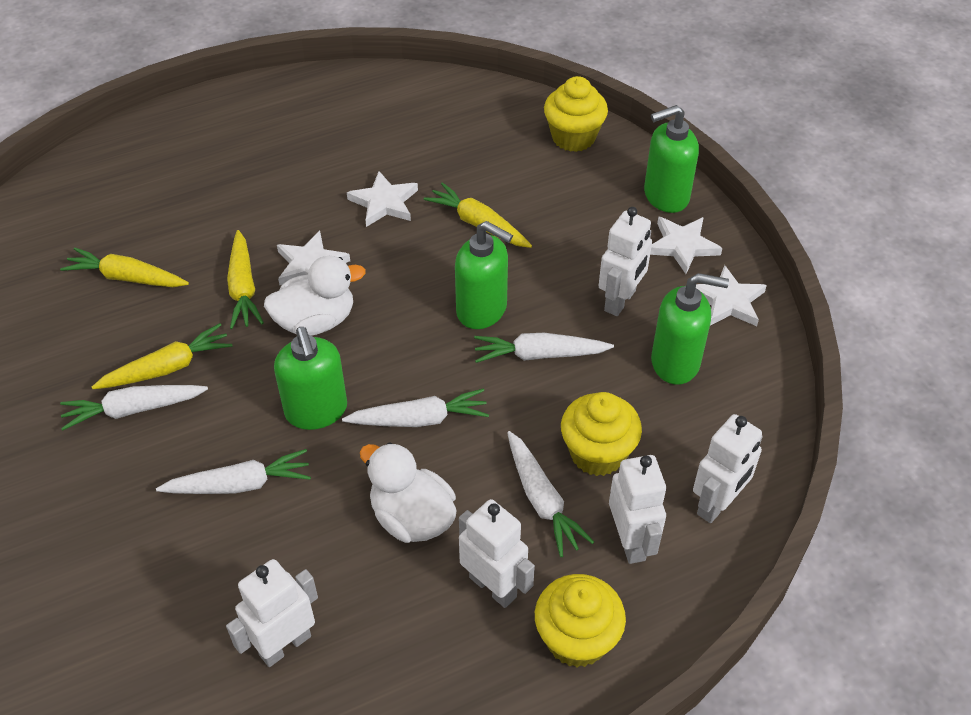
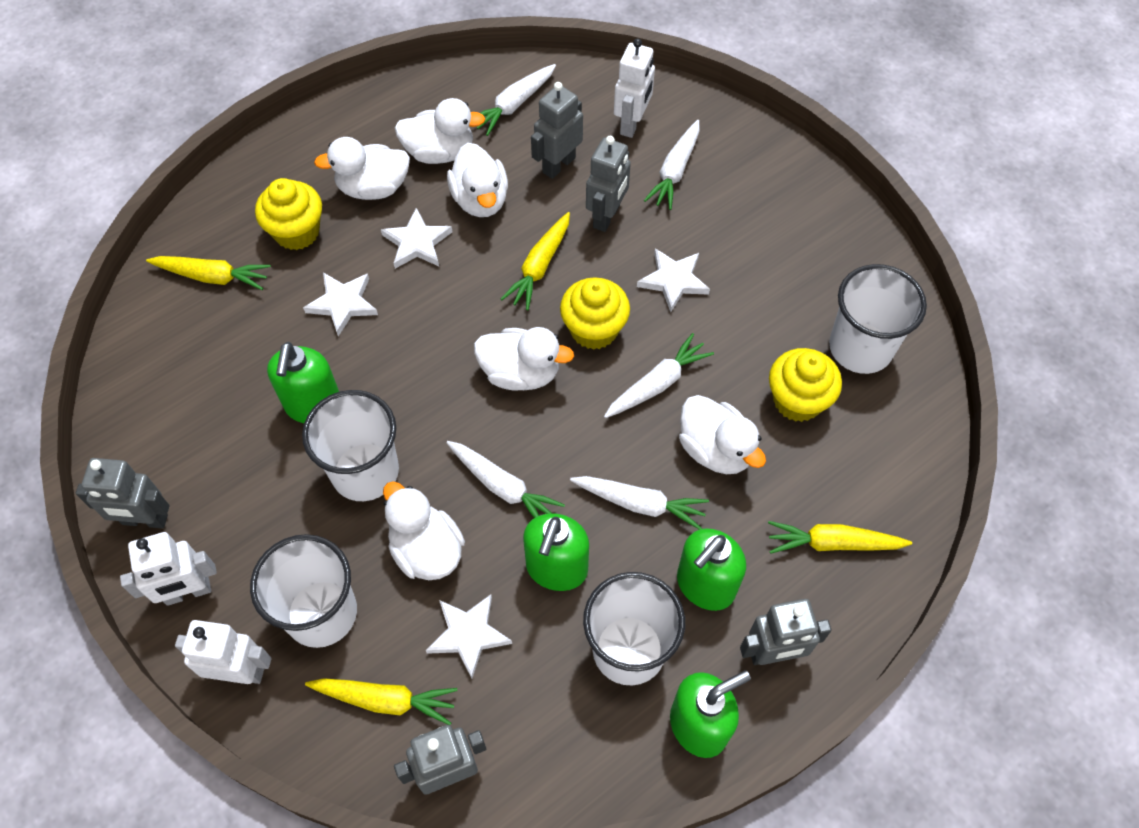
grey robot: 0 -> 5
white cup: 0 -> 4
white duck: 2 -> 6
white robot: 5 -> 3

